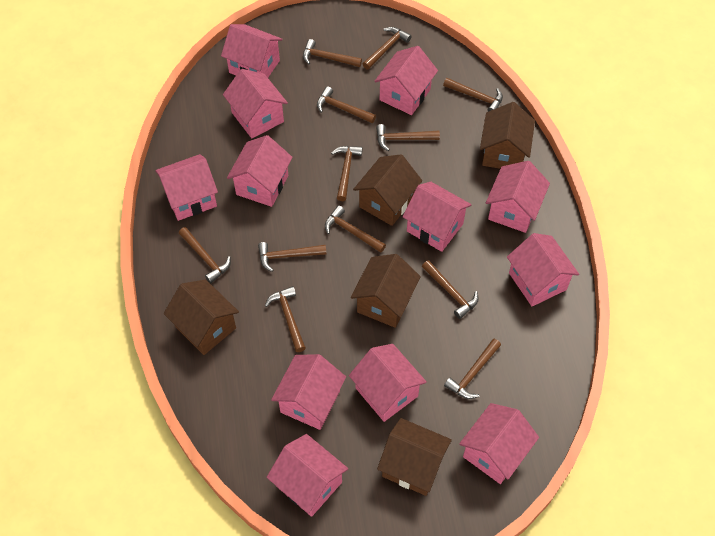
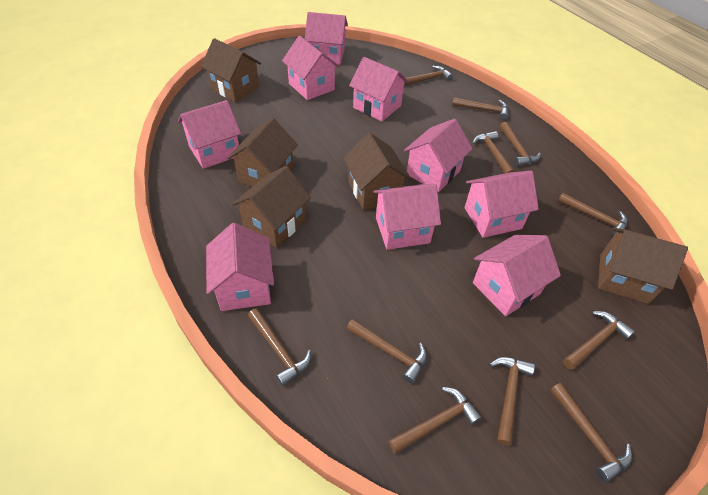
brown hammer: 12 -> 11
pink house: 12 -> 9

